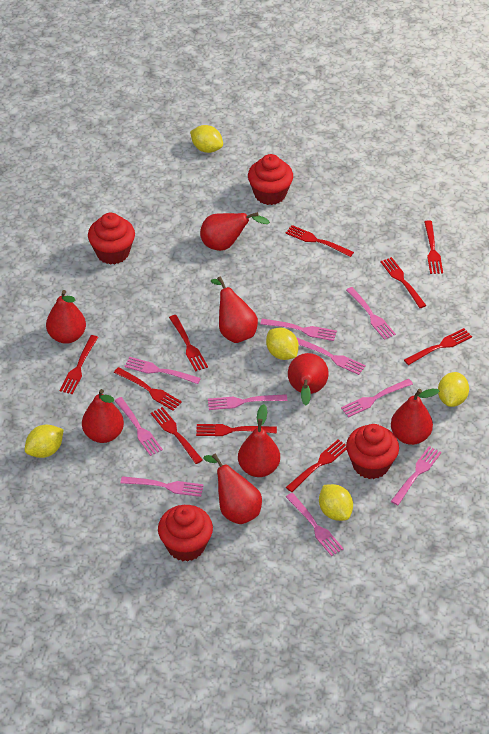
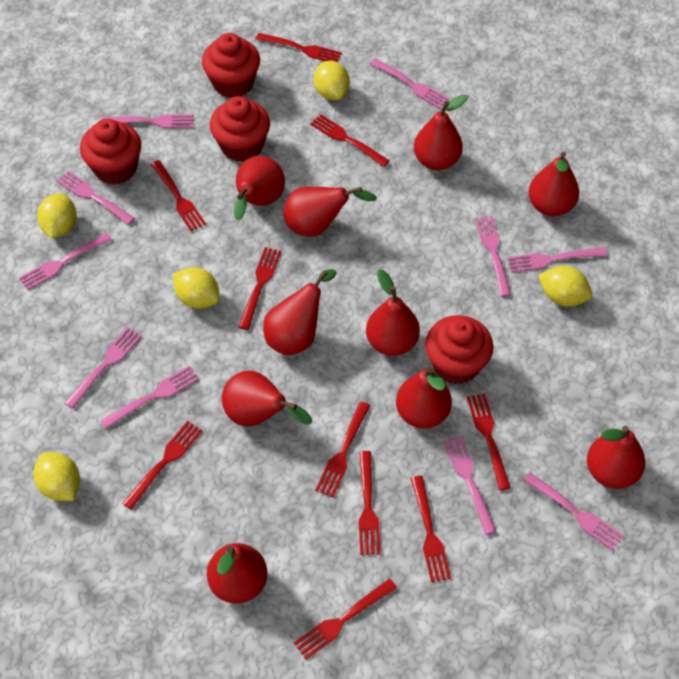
red pear: 8 -> 10

